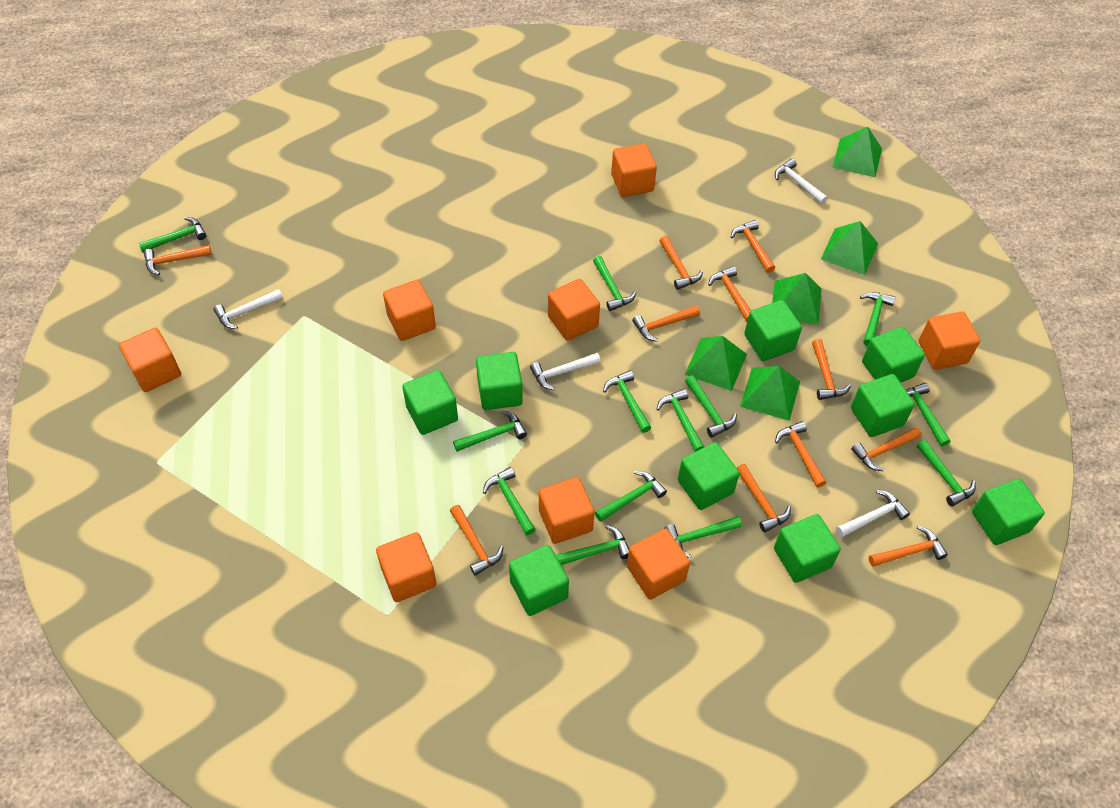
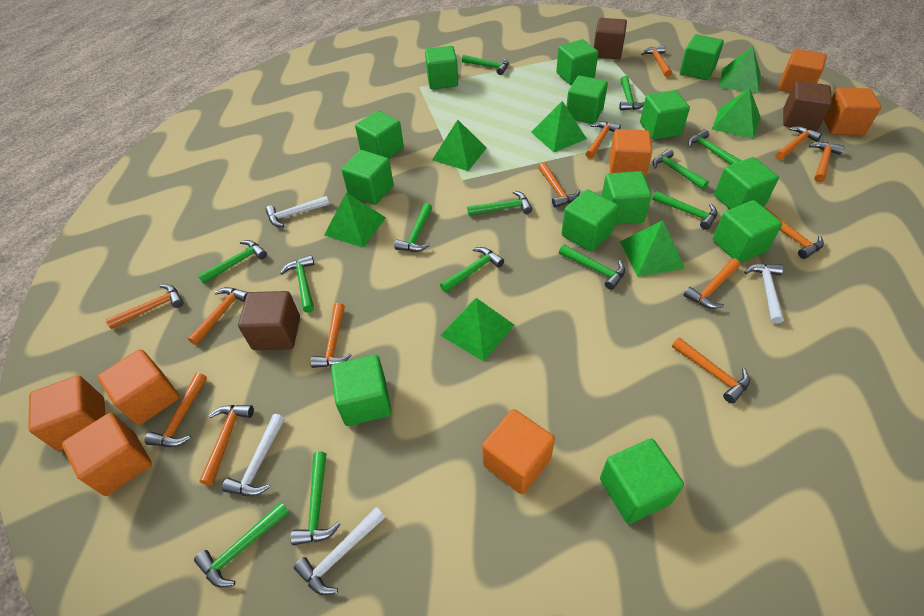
brown cube: 0 -> 3
green cube: 9 -> 13
green pyramid: 5 -> 7
orange cube: 8 -> 7
orange hammer: 11 -> 13

